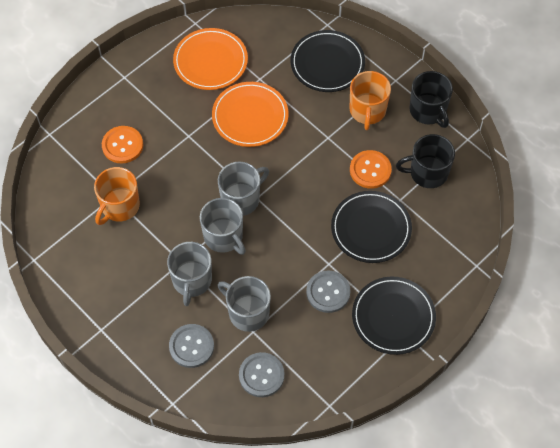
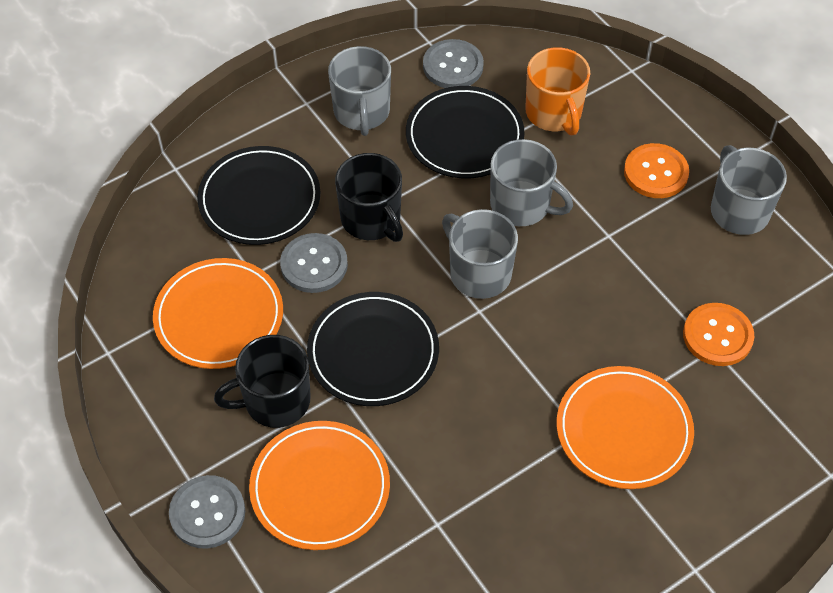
orange mug: 2 -> 1
orange plate: 2 -> 3

